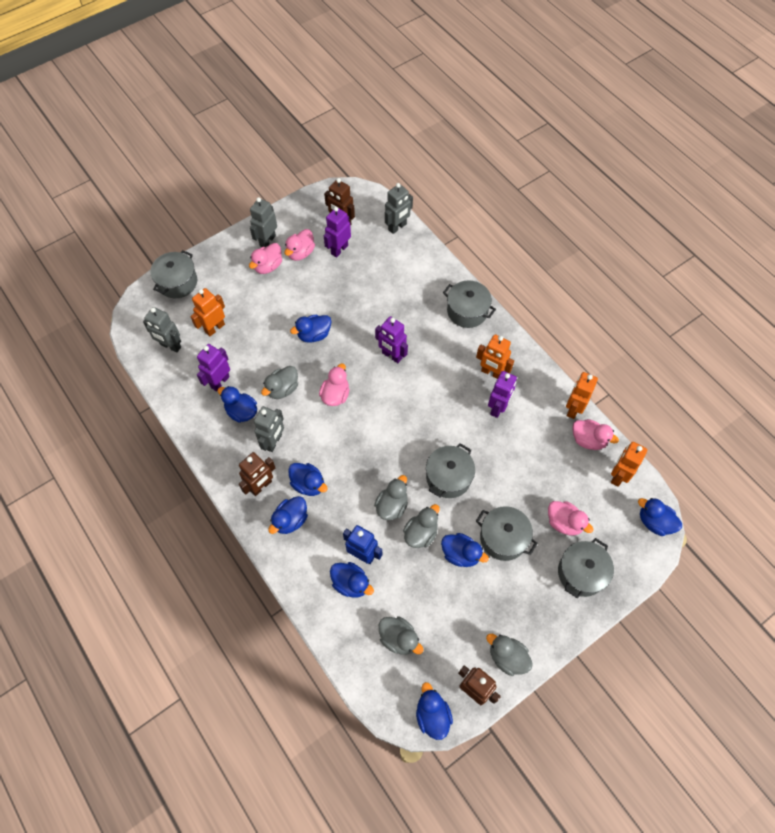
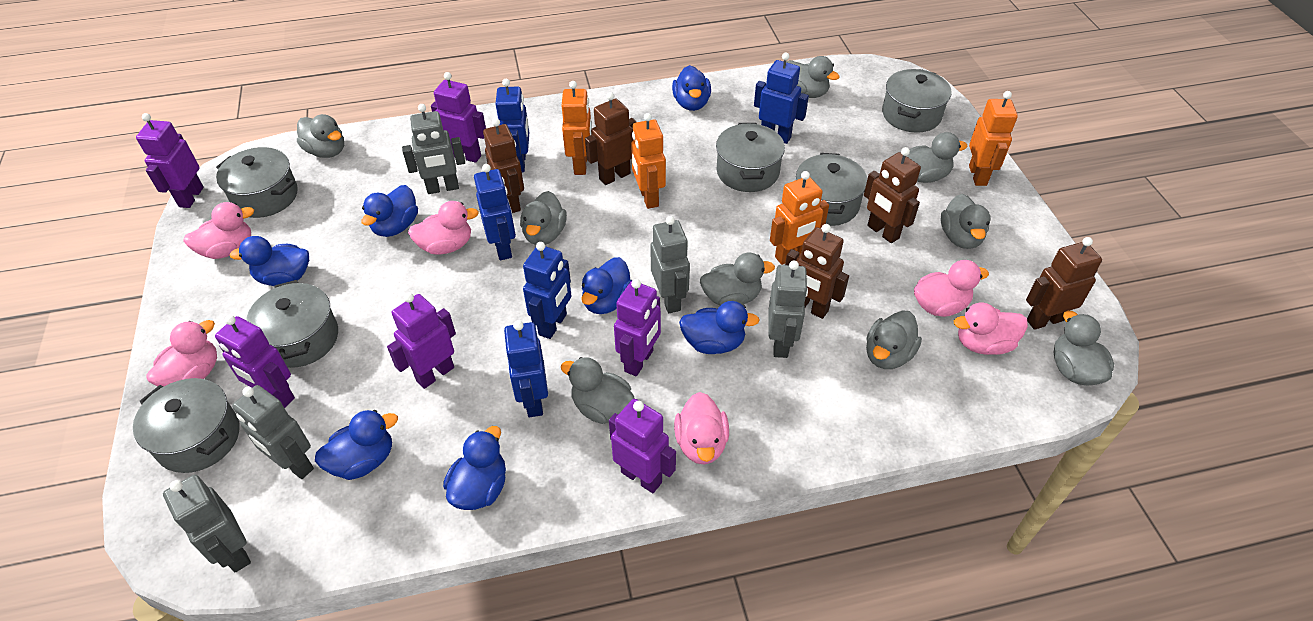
blue duck: 8 -> 7
blue robot: 1 -> 5
brown robot: 3 -> 5
grey duck: 5 -> 9
grey pot: 5 -> 6
grey robot: 4 -> 5
pink duck: 5 -> 6
purple robot: 4 -> 6

